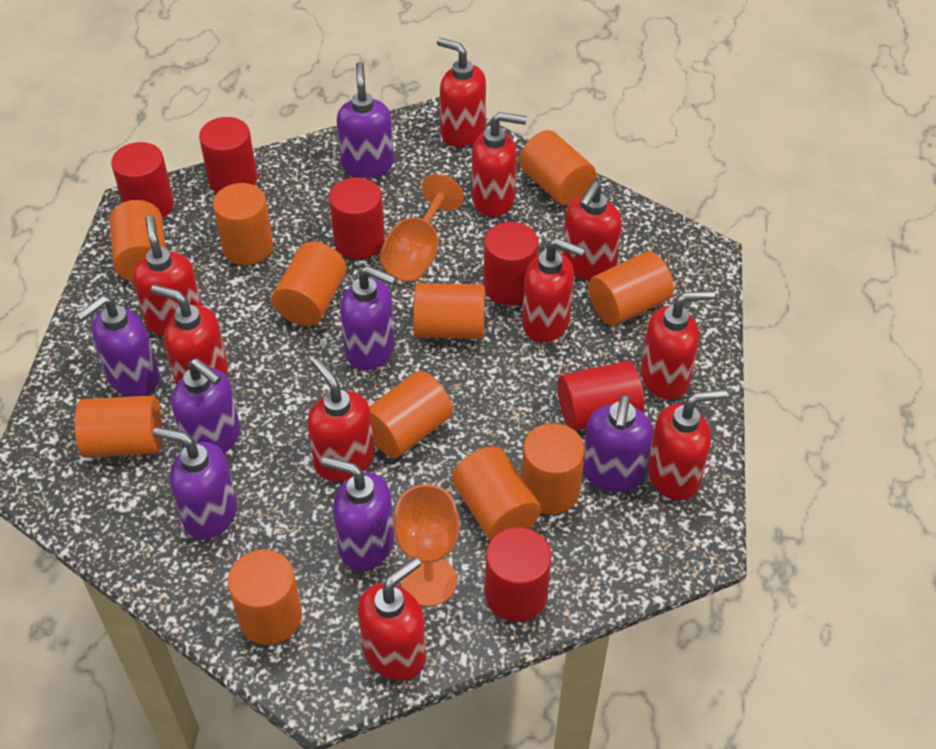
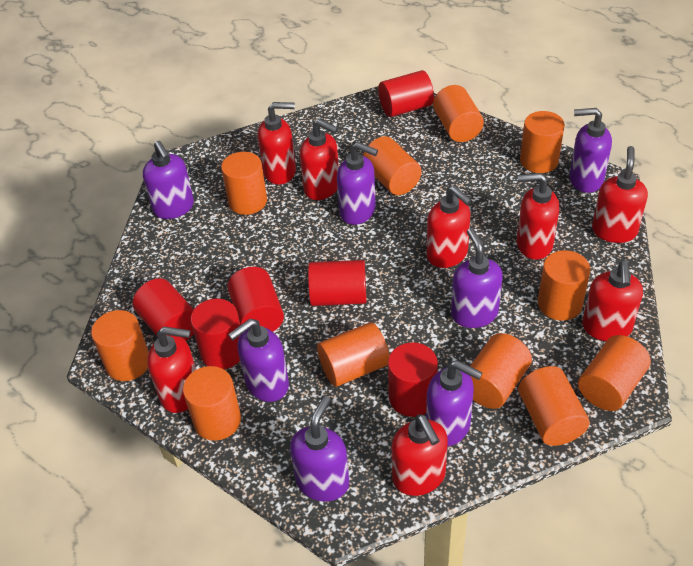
orange goblet: 2 -> 0
red soap dispenser: 10 -> 8

